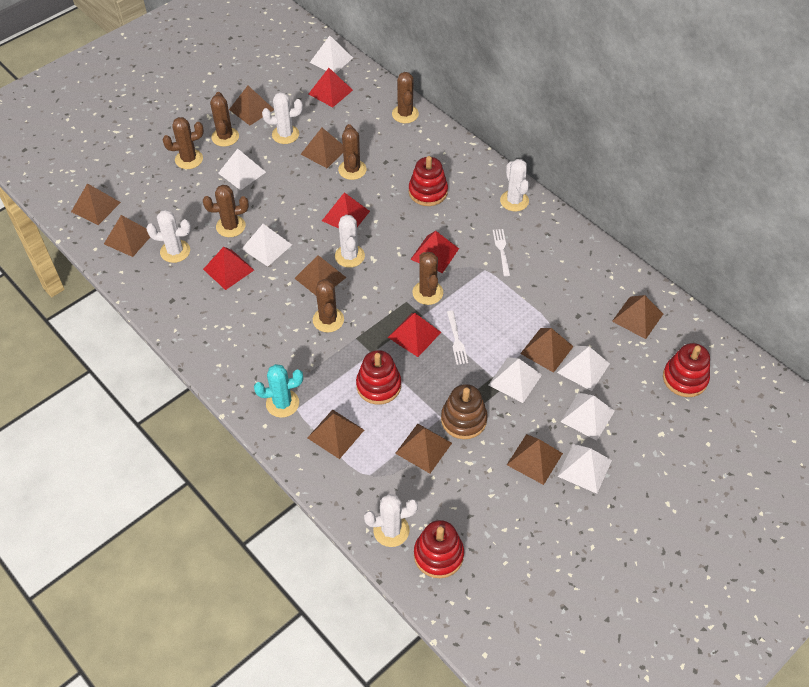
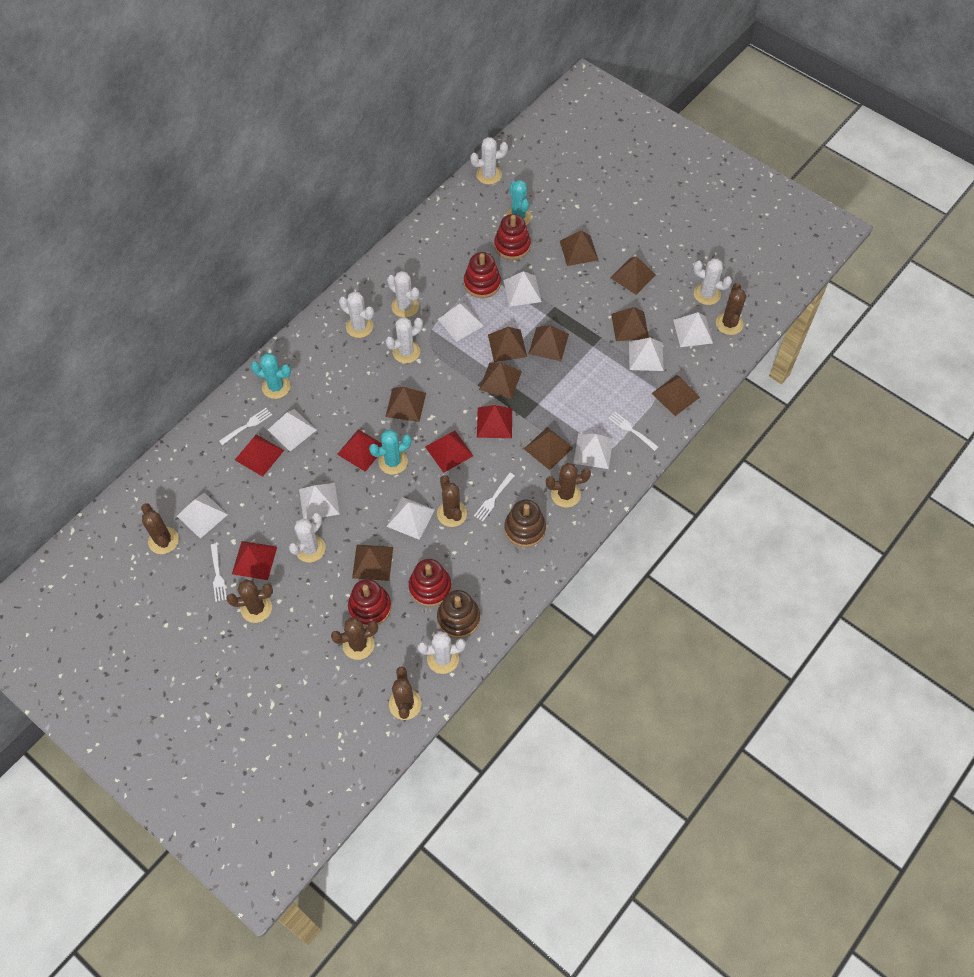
brown stacking toy: 1 -> 2
turquoise cactus: 1 -> 3
white cactus: 5 -> 7
white fork: 2 -> 4
white pyramid: 7 -> 9

